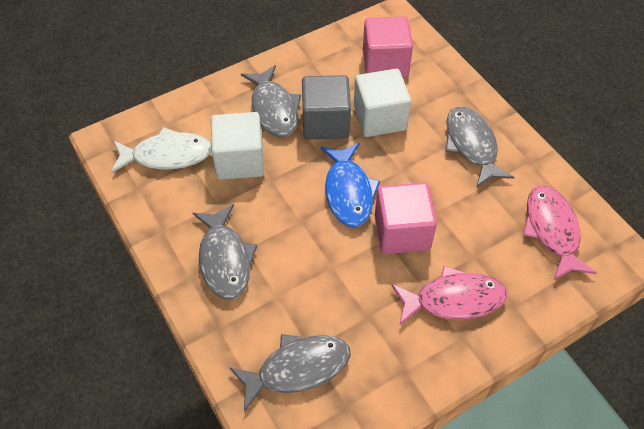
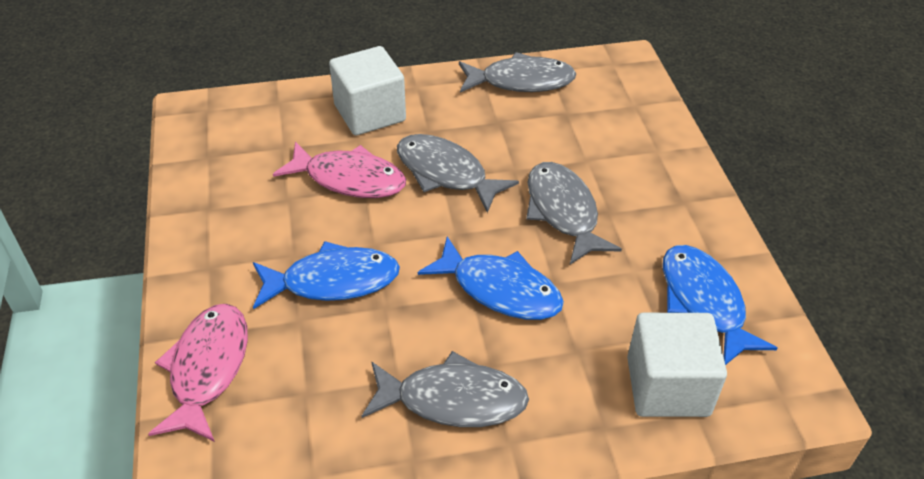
blue fish: 1 -> 3
grey cube: 1 -> 0
pink cube: 2 -> 0
white fish: 1 -> 0

